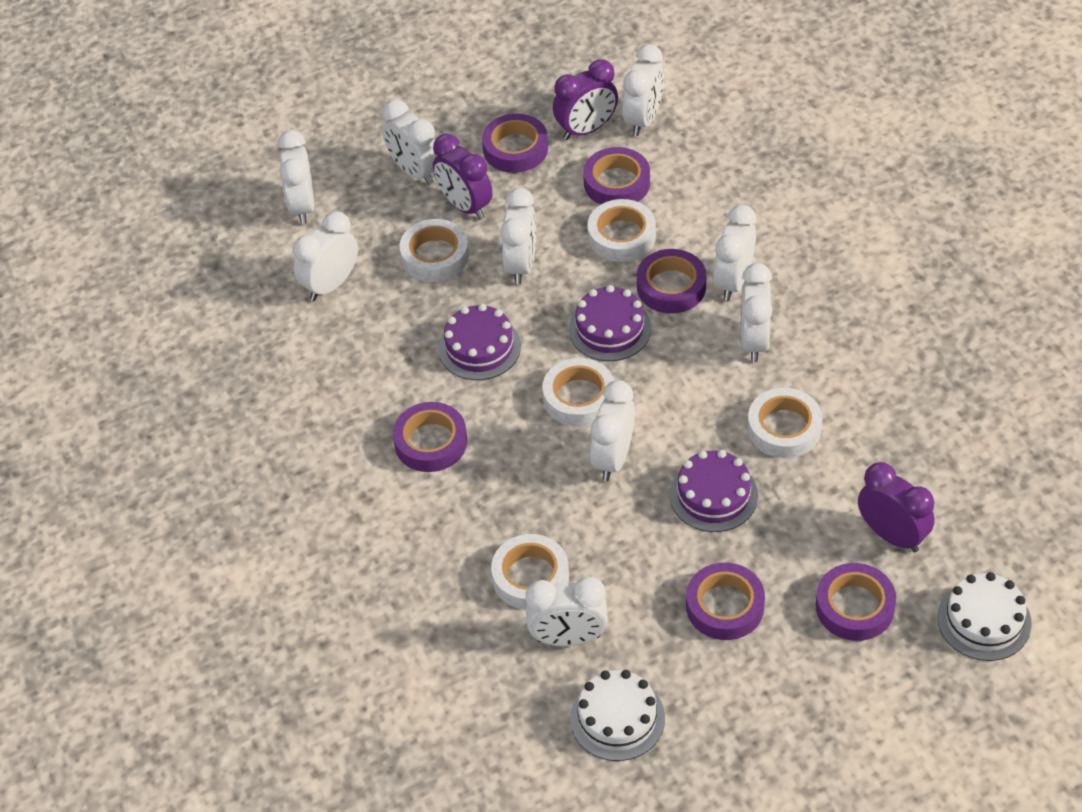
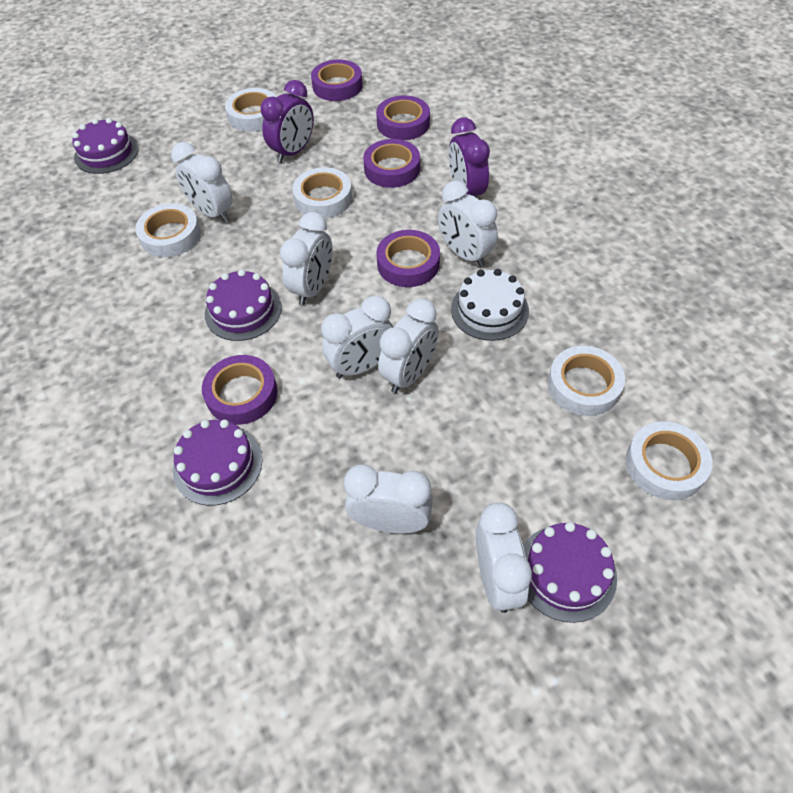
purple cake: 3 -> 4
purple clock: 3 -> 2
purple tape: 6 -> 5
white cake: 2 -> 1
white clock: 9 -> 7

